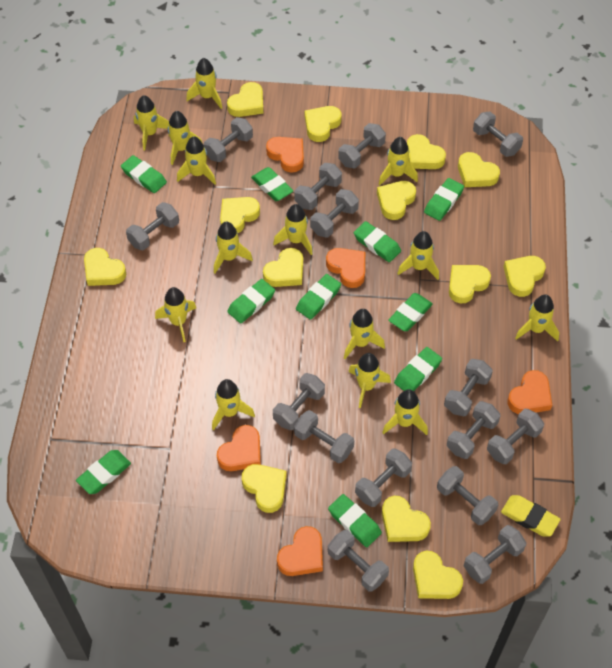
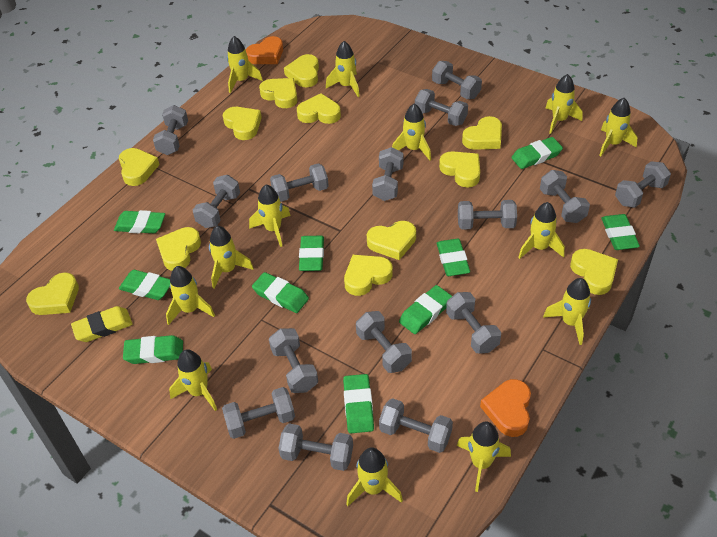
orange heart: 5 -> 2
yellow heart: 13 -> 12
yellow rocket: 14 -> 13

